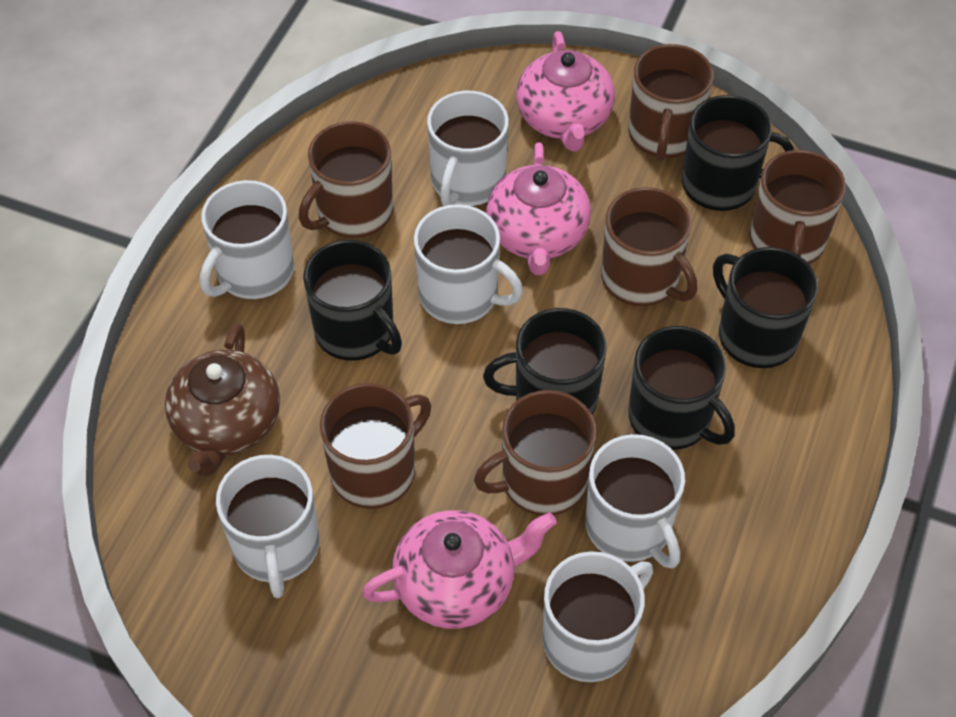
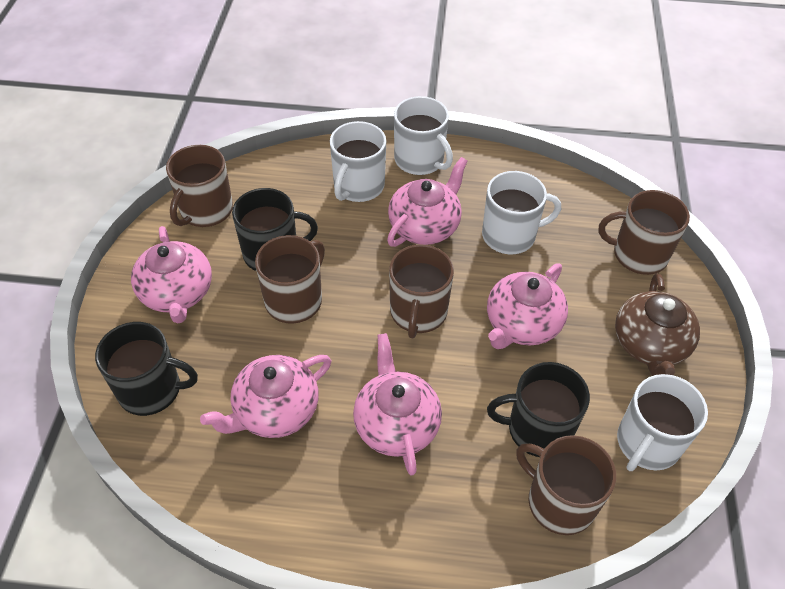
black mug: 5 -> 3
brown mug: 6 -> 5
pink teapot: 3 -> 5
white mug: 6 -> 4

